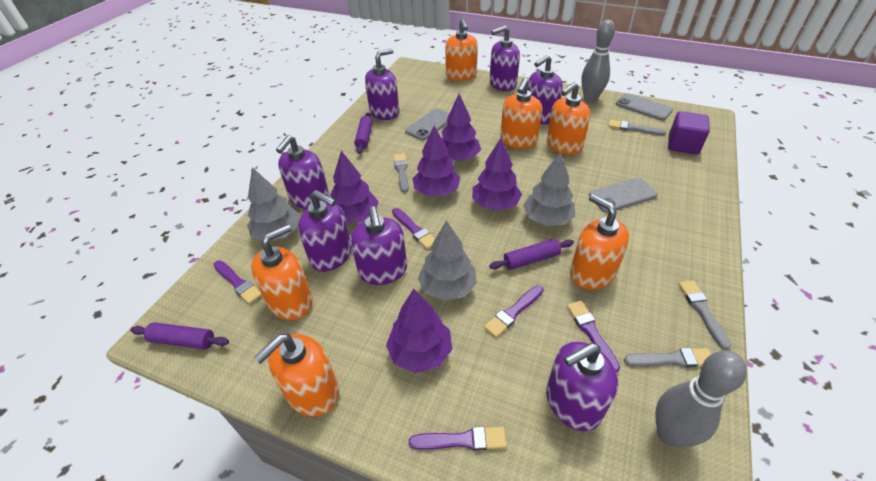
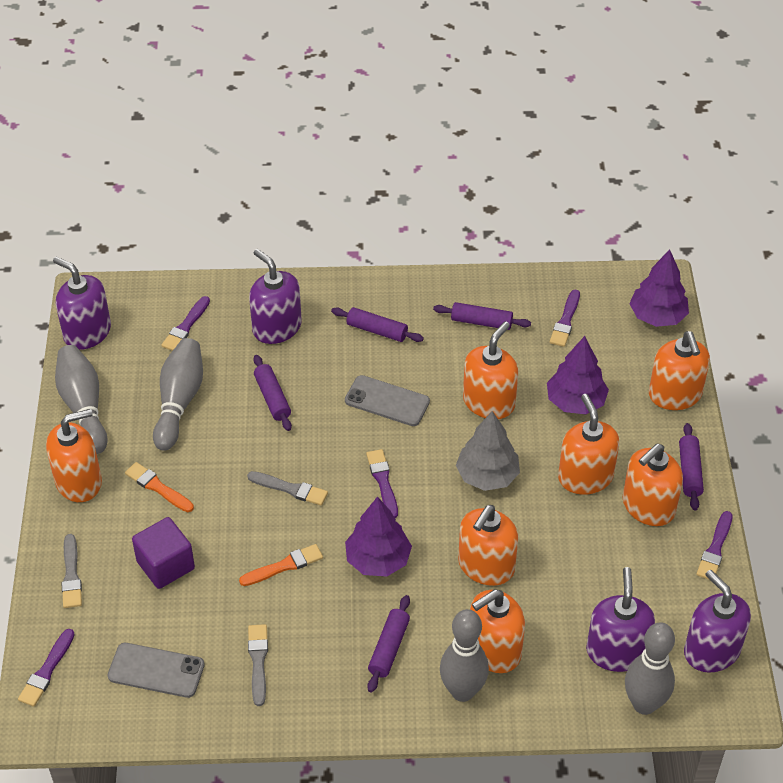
grey bowling pin: 2 -> 4
grey brush: 4 -> 3
grey phone: 3 -> 2
grey tree: 3 -> 1
orange brush: 0 -> 2
orange soap dispenser: 6 -> 7
purple rolling pin: 3 -> 5
purple soap dispenser: 7 -> 4
purple tree: 5 -> 3

